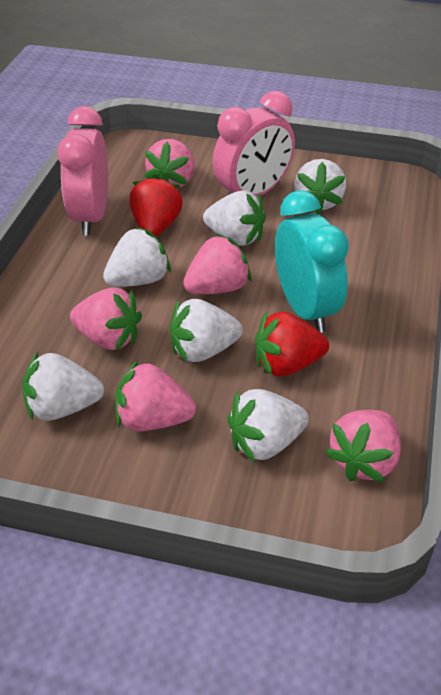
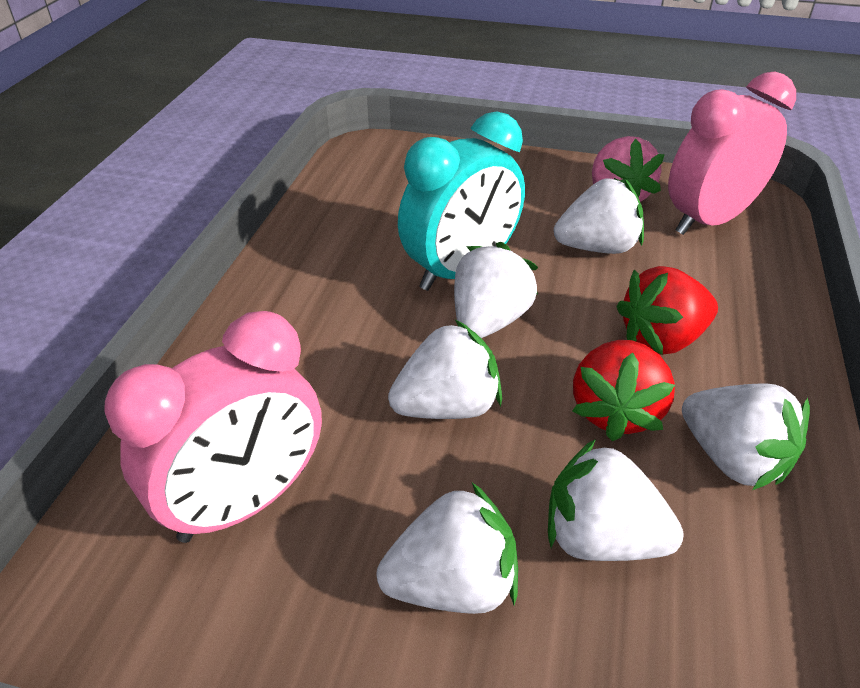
pink strawberry: 5 -> 1

